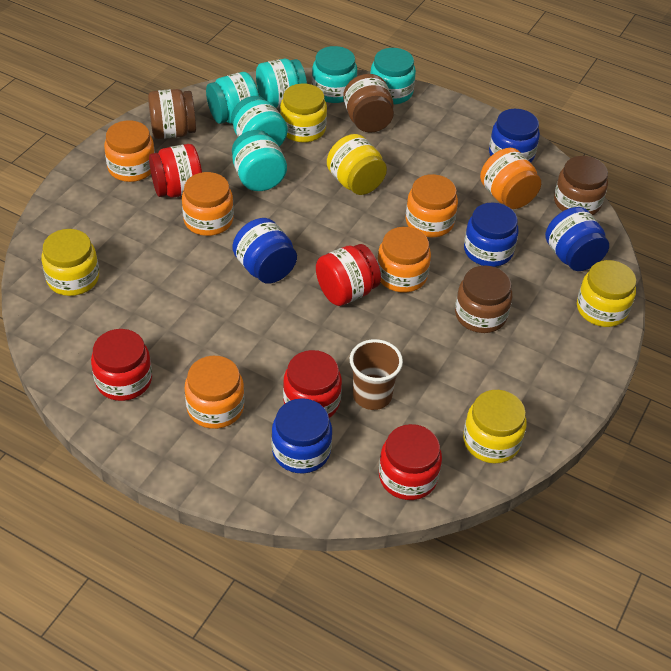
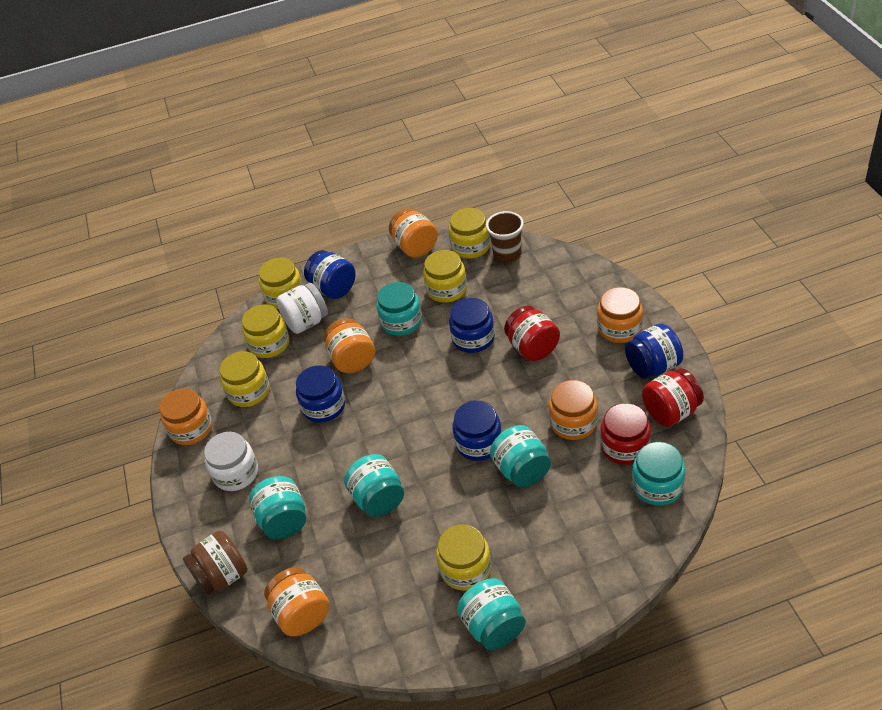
brown jar: 4 -> 1
red jar: 5 -> 3
white jar: 0 -> 2
yellow jar: 5 -> 6

